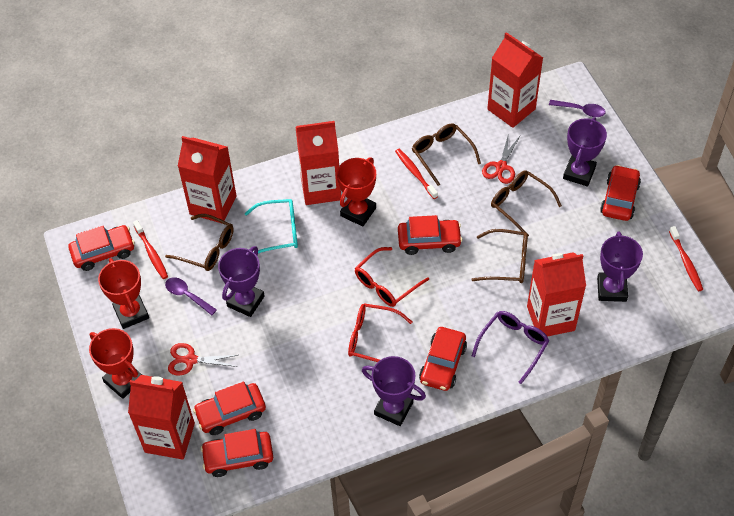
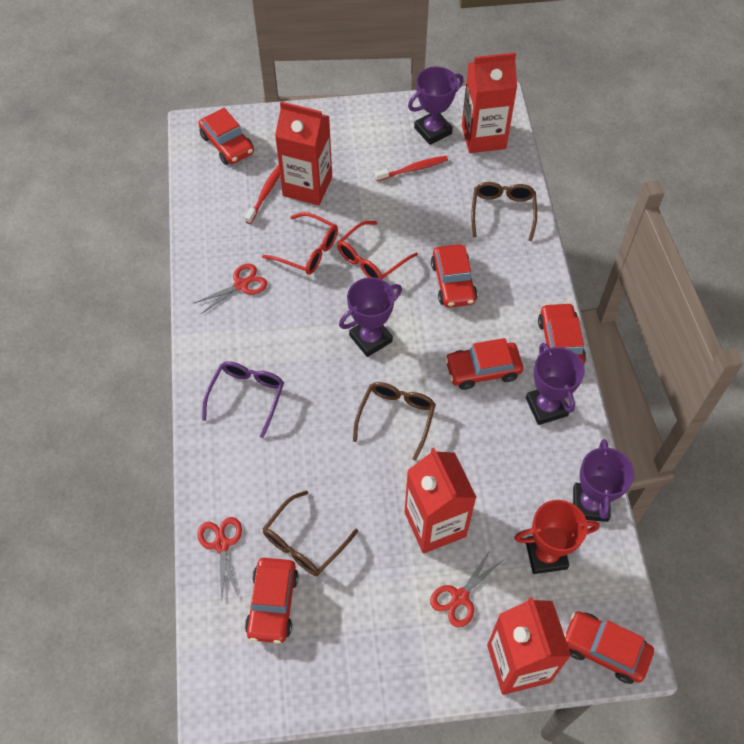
brown glasses: 4 -> 3
purple spoon: 2 -> 0
red carton: 5 -> 4
red scissors: 2 -> 3
red toothbrush: 3 -> 2
red trophy: 3 -> 1
turquoise glasses: 1 -> 0

